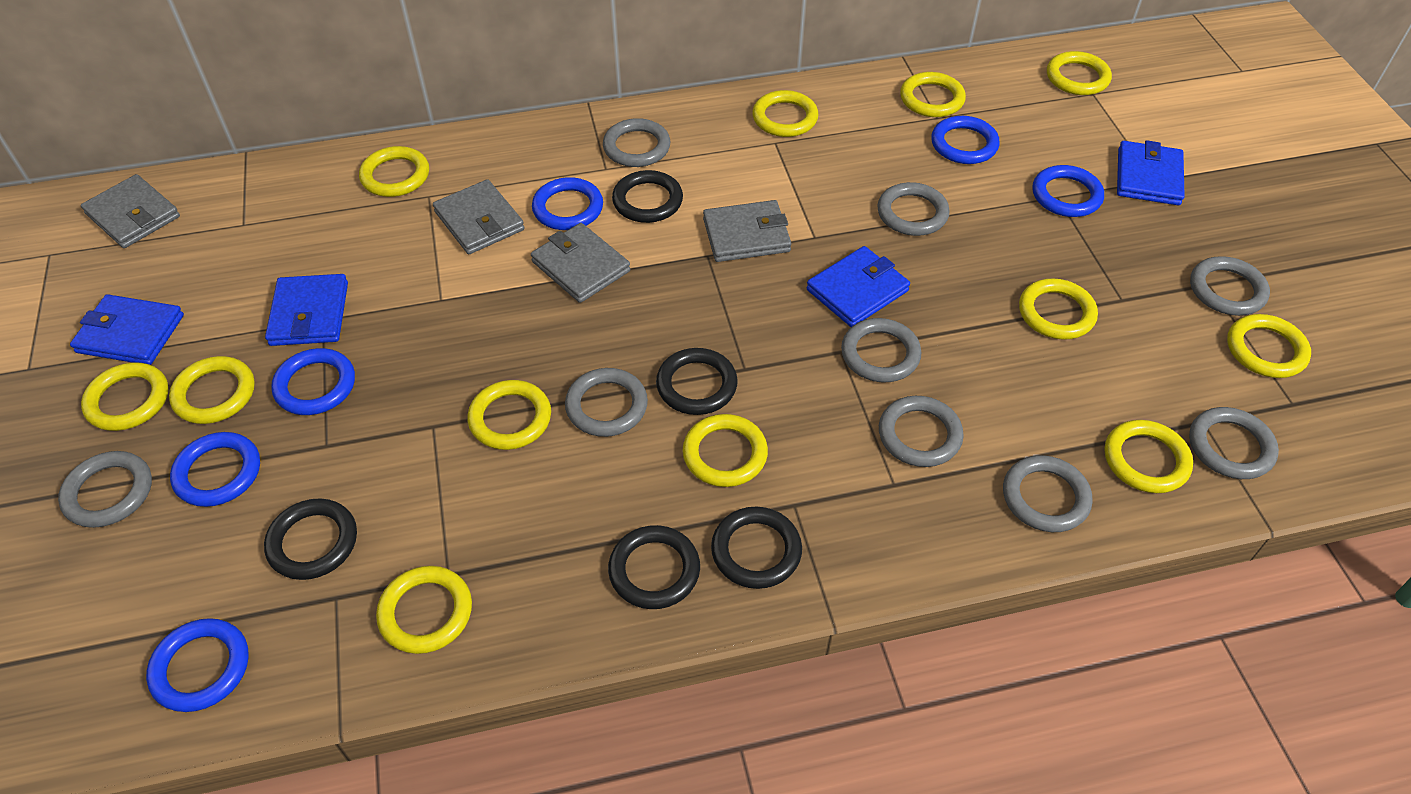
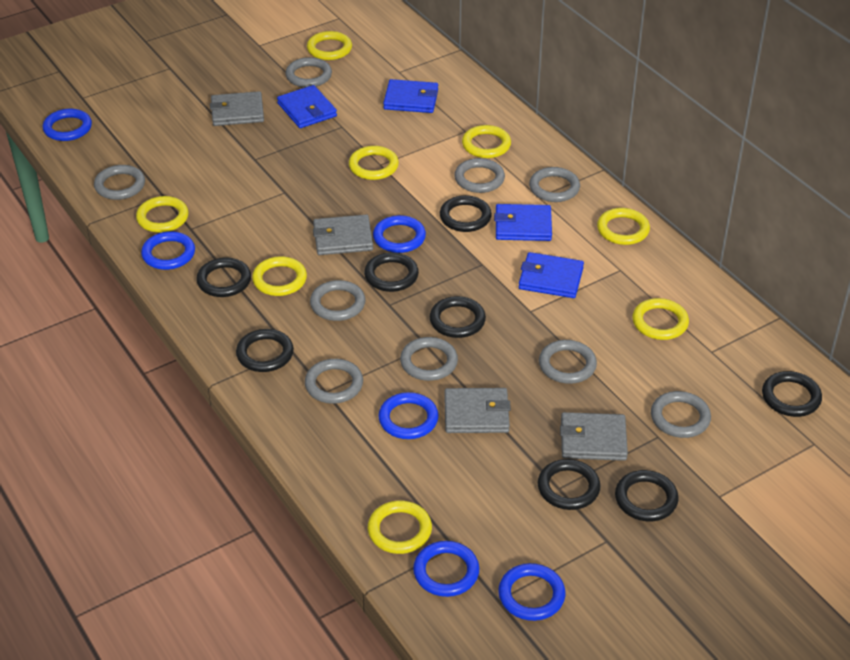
black ring: 5 -> 8
yellow ring: 12 -> 8

